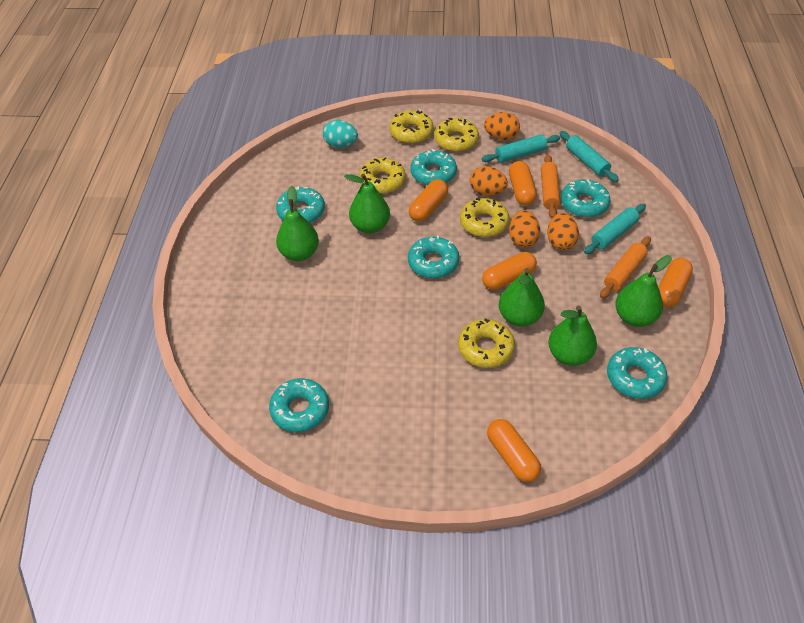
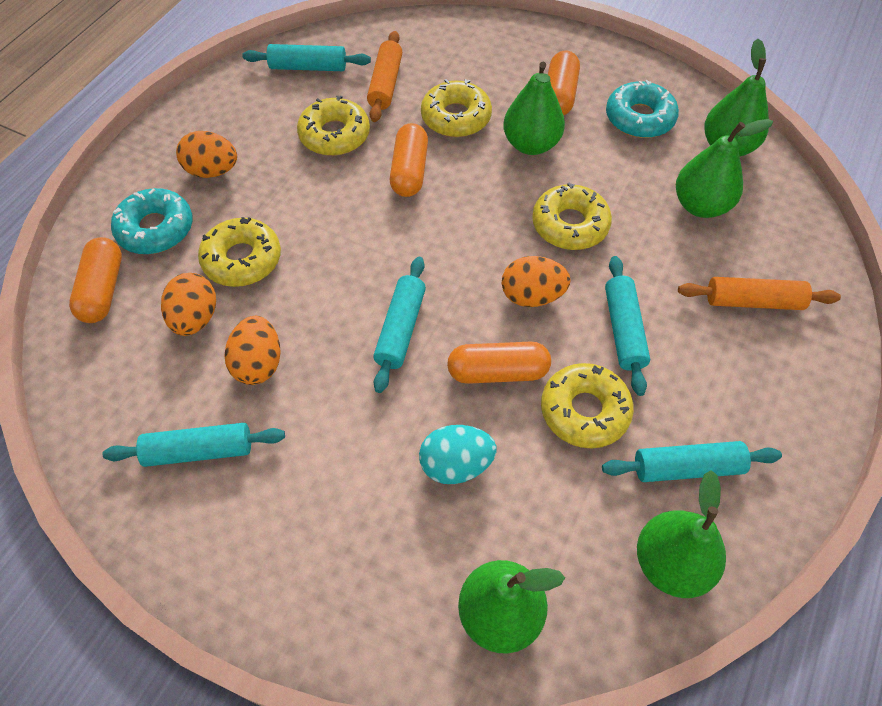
orange capsule: 5 -> 4
turquoise donut: 6 -> 2
turquoise rolling pin: 3 -> 5

